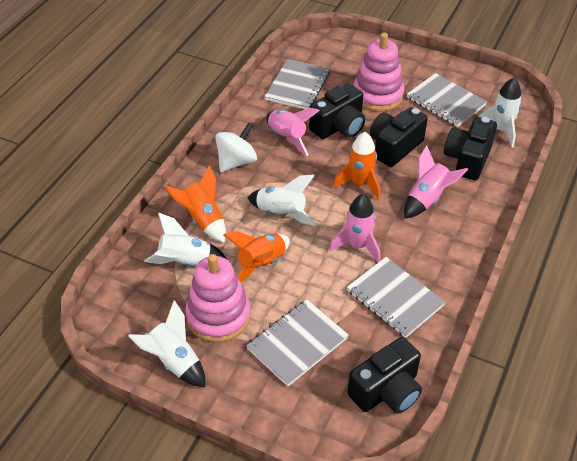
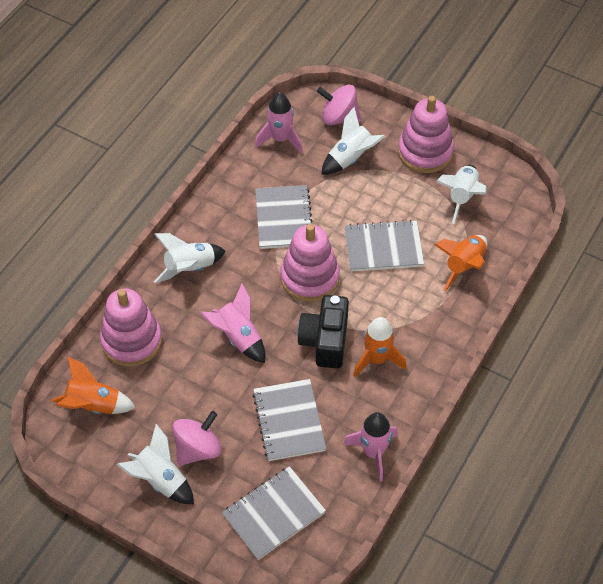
black camera: 4 -> 1
pink spinning top: 0 -> 2
pink stacking toy: 2 -> 3
white spinning top: 1 -> 0

